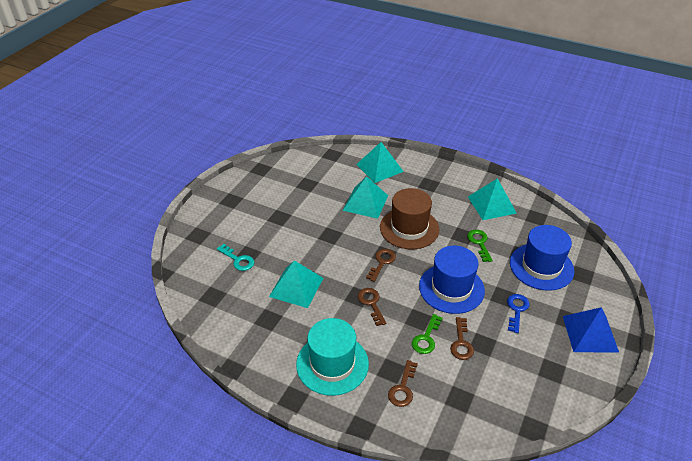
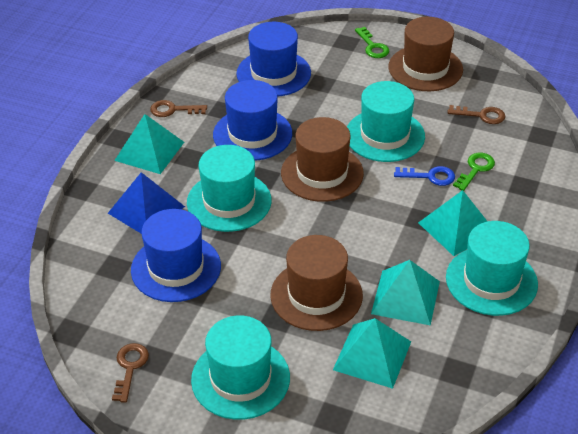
blue hat: 2 -> 3
brown hat: 1 -> 3
brown key: 4 -> 3
turquoise hat: 1 -> 4
turquoise key: 1 -> 0

